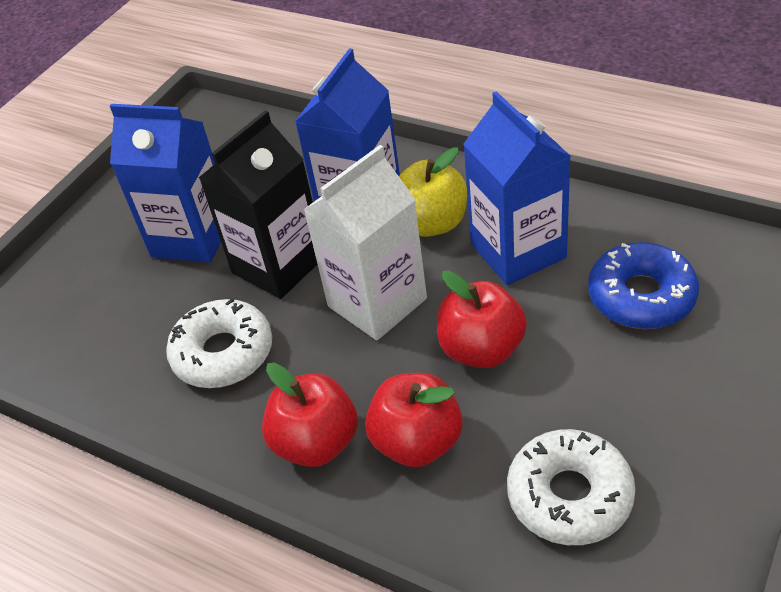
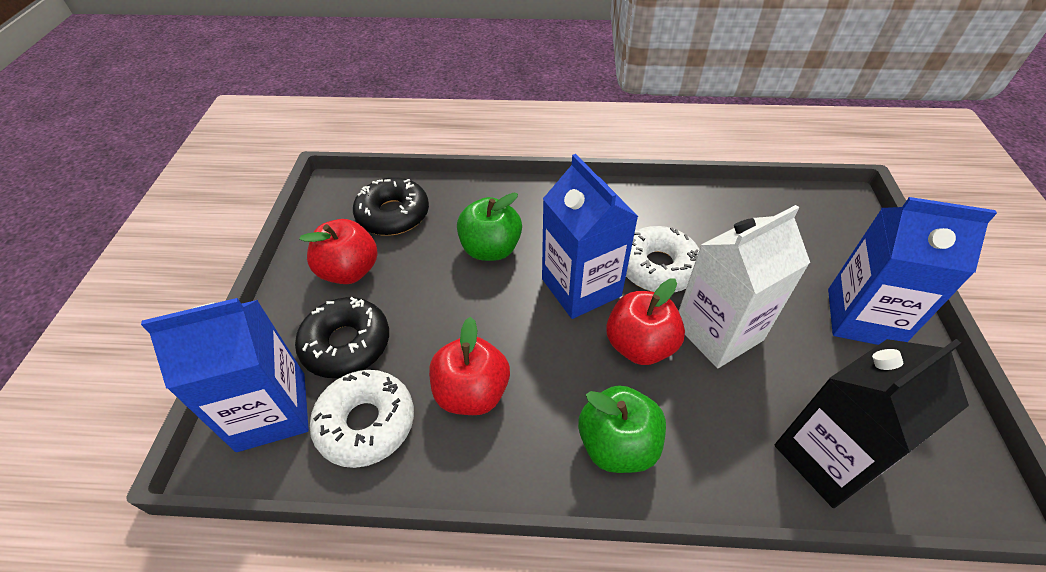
black donut: 0 -> 2
blue donut: 1 -> 0
green apple: 0 -> 2
yellow apple: 1 -> 0

